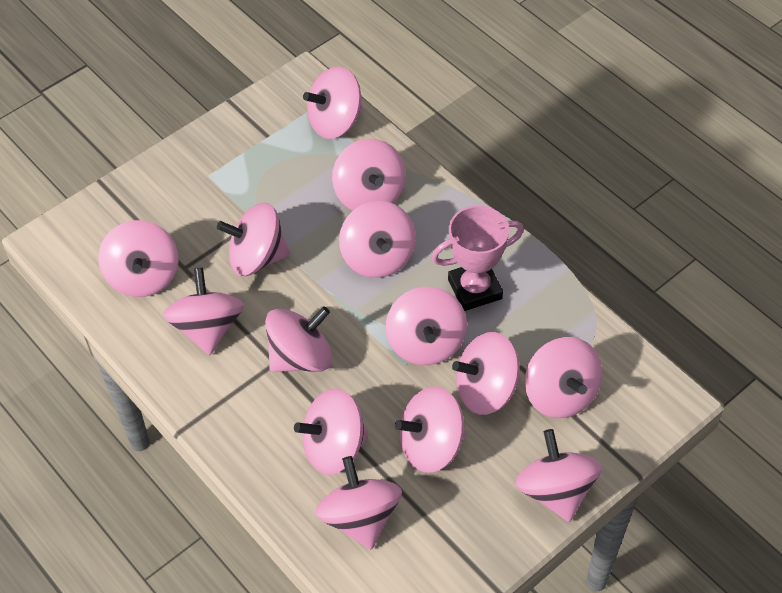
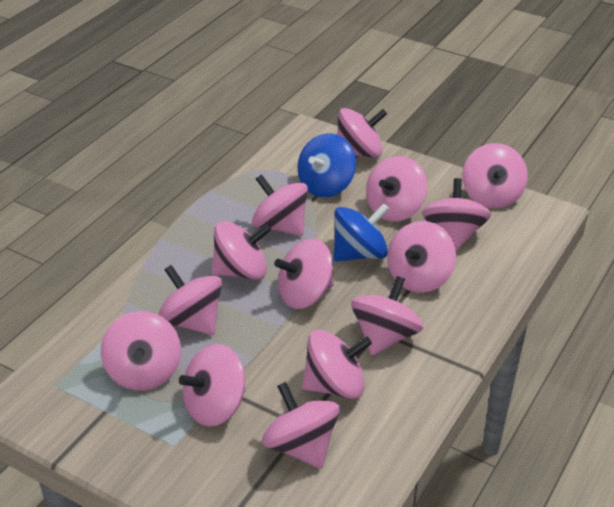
blue spinning top: 0 -> 2
pink trophy: 1 -> 0

